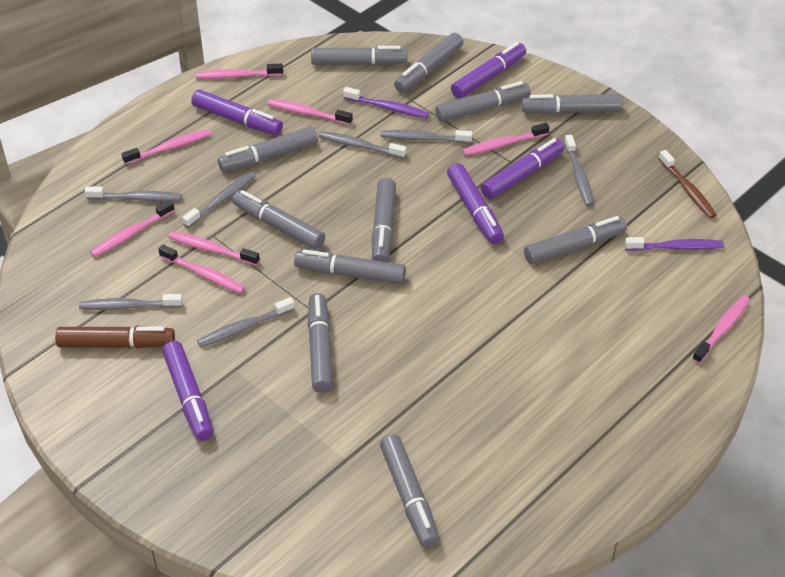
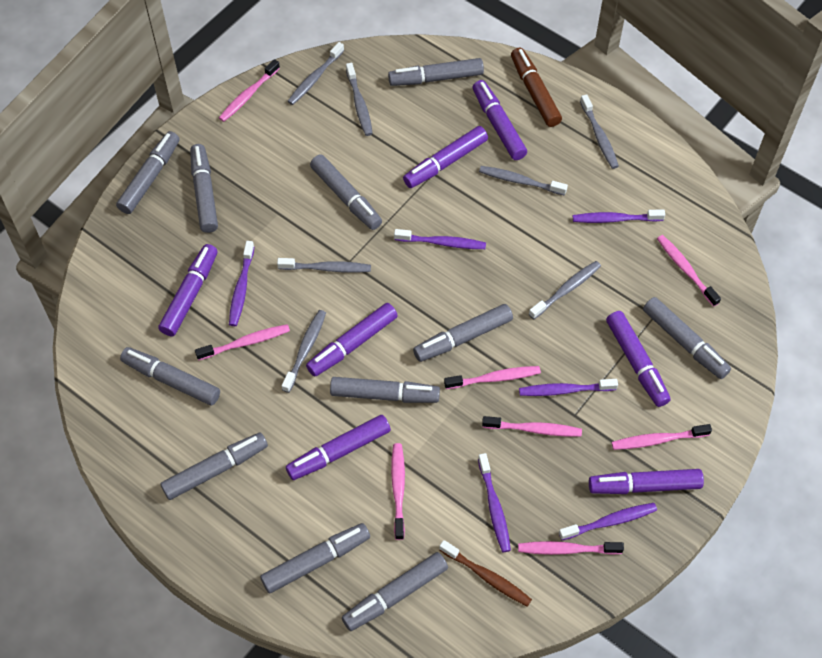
purple marker: 5 -> 7
purple toothbrush: 2 -> 6

